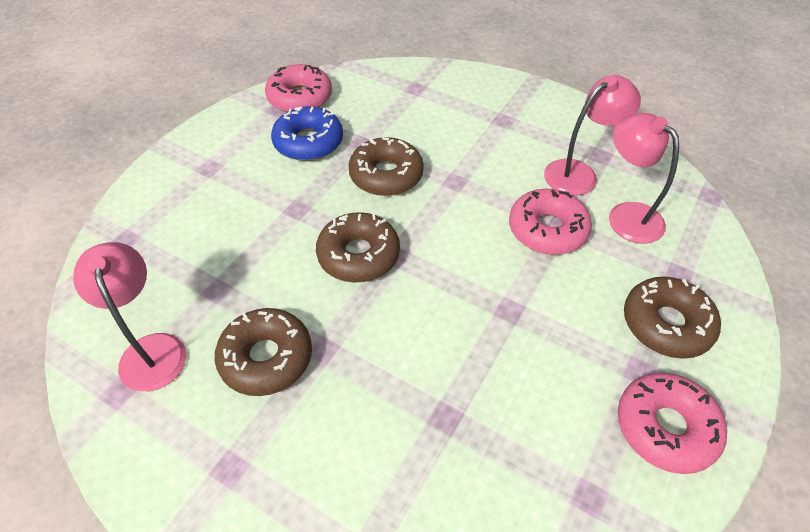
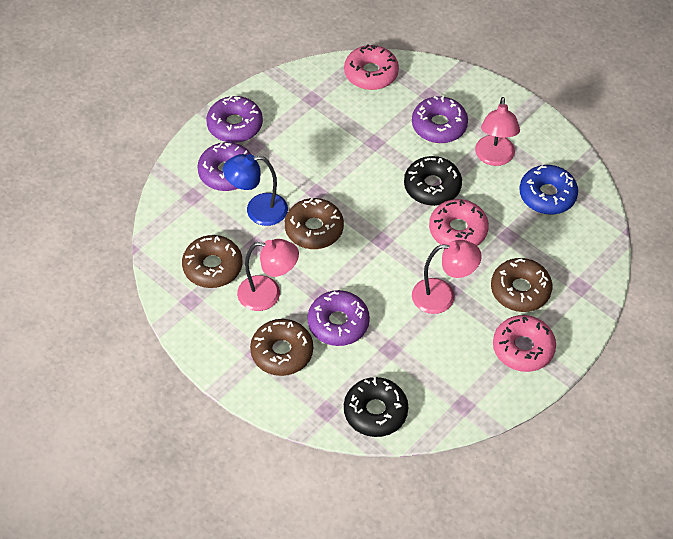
black donut: 0 -> 2
blue lamp: 0 -> 1
purple donut: 0 -> 4

